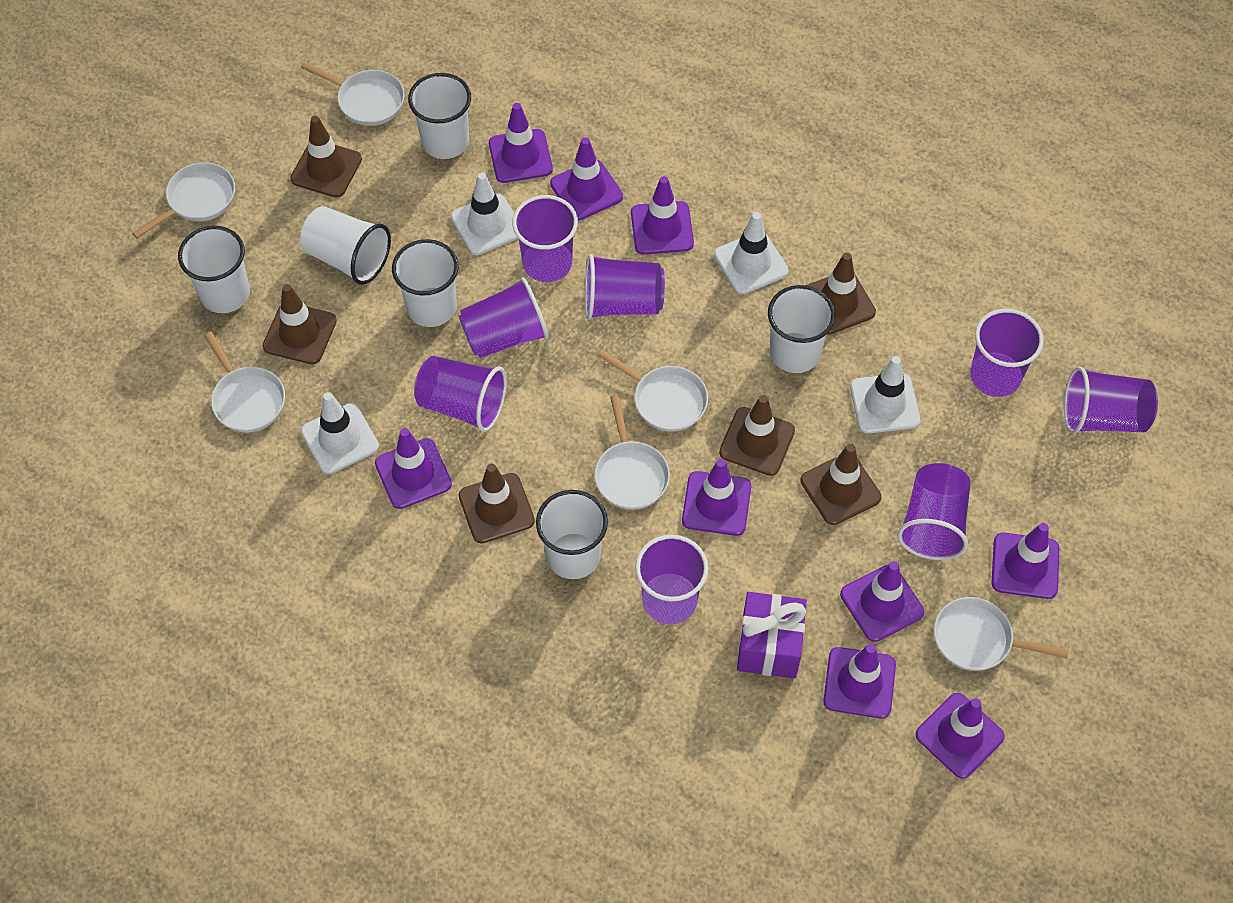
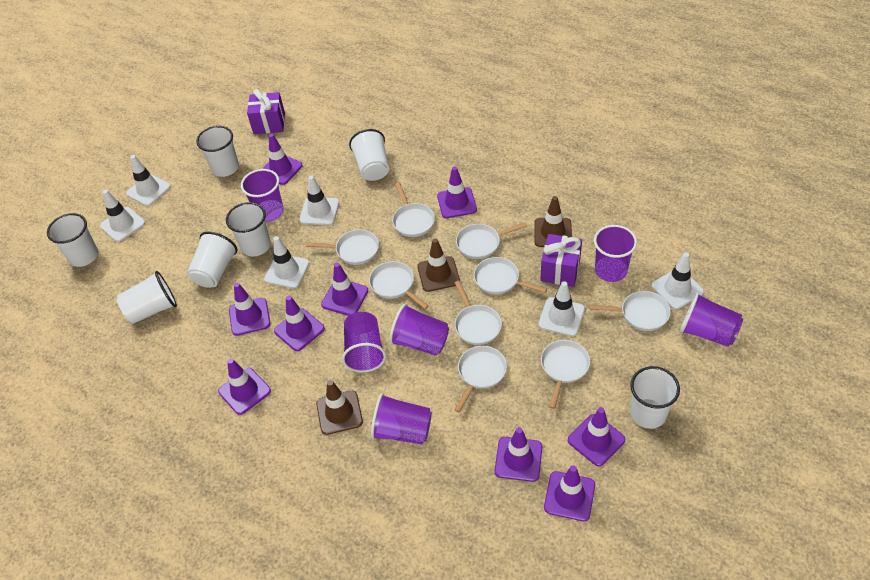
brown traffic cone: 6 -> 3
purple cup: 8 -> 6
purple gift: 1 -> 2
white cup: 6 -> 7
white pan: 6 -> 9
white traffic cone: 4 -> 6

